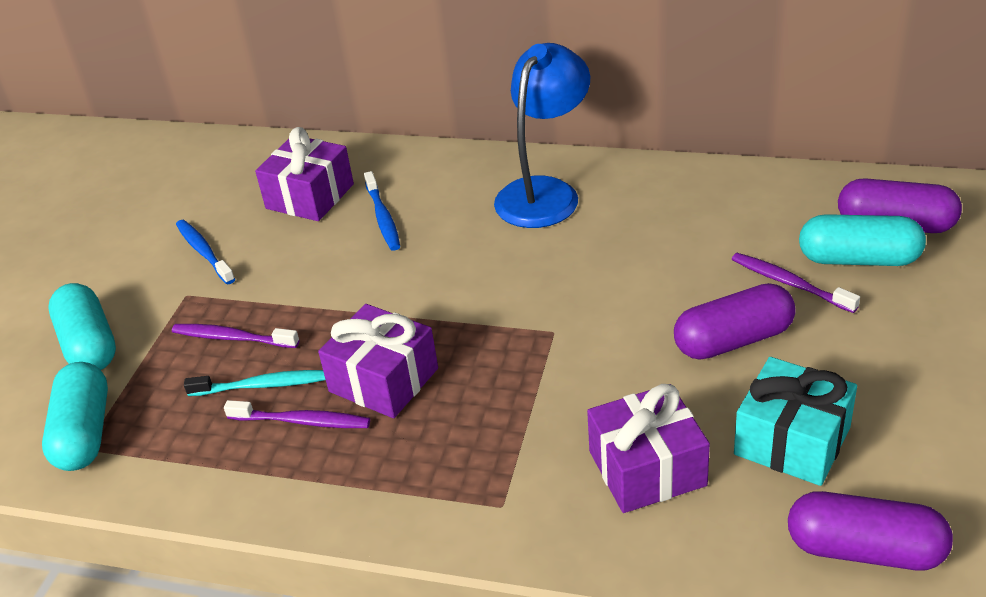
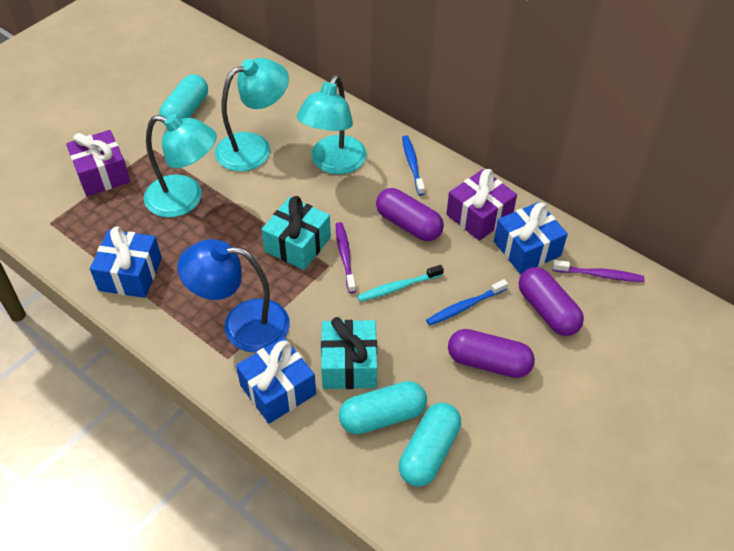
blue gift: 0 -> 3
purple gift: 3 -> 2
purple toothbrush: 3 -> 2
turquoise gift: 1 -> 2
turquoise lamp: 0 -> 3

